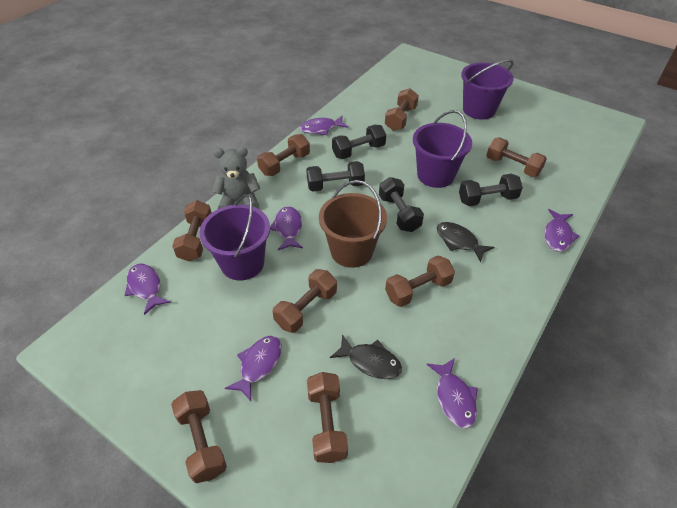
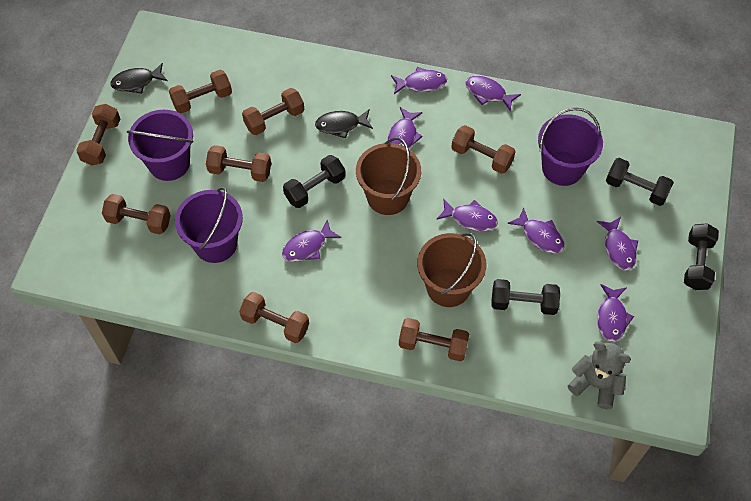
brown bucket: 1 -> 2
purple fish: 6 -> 8

